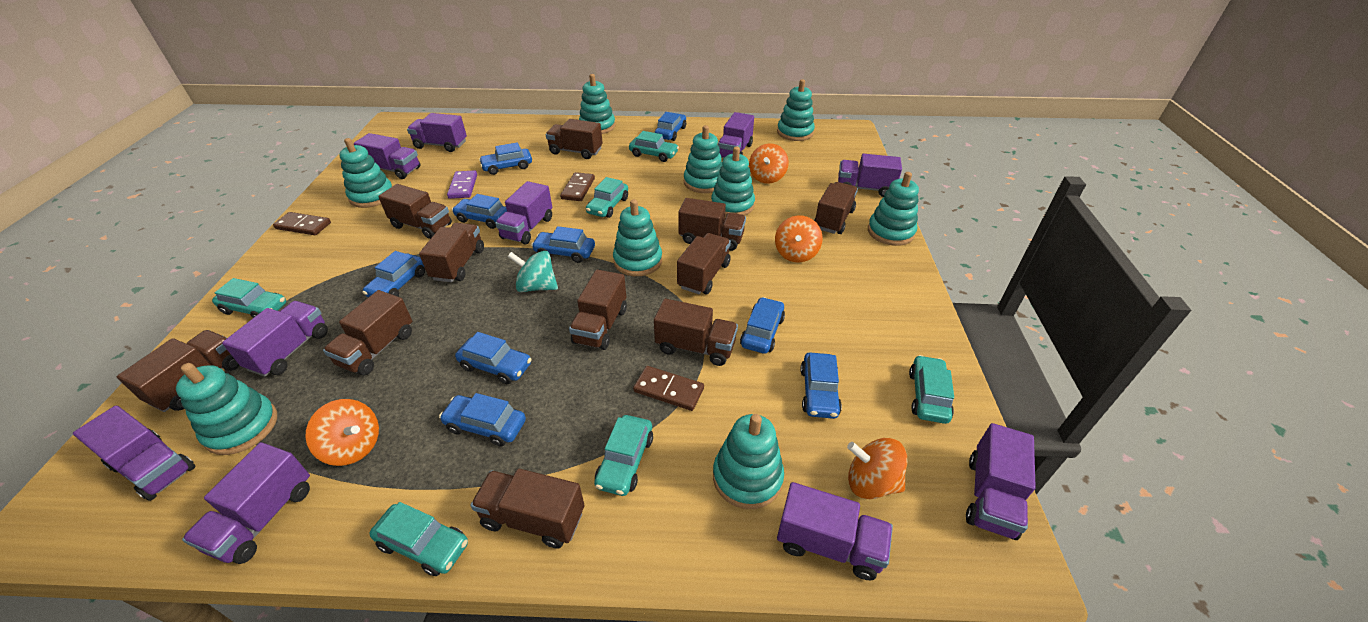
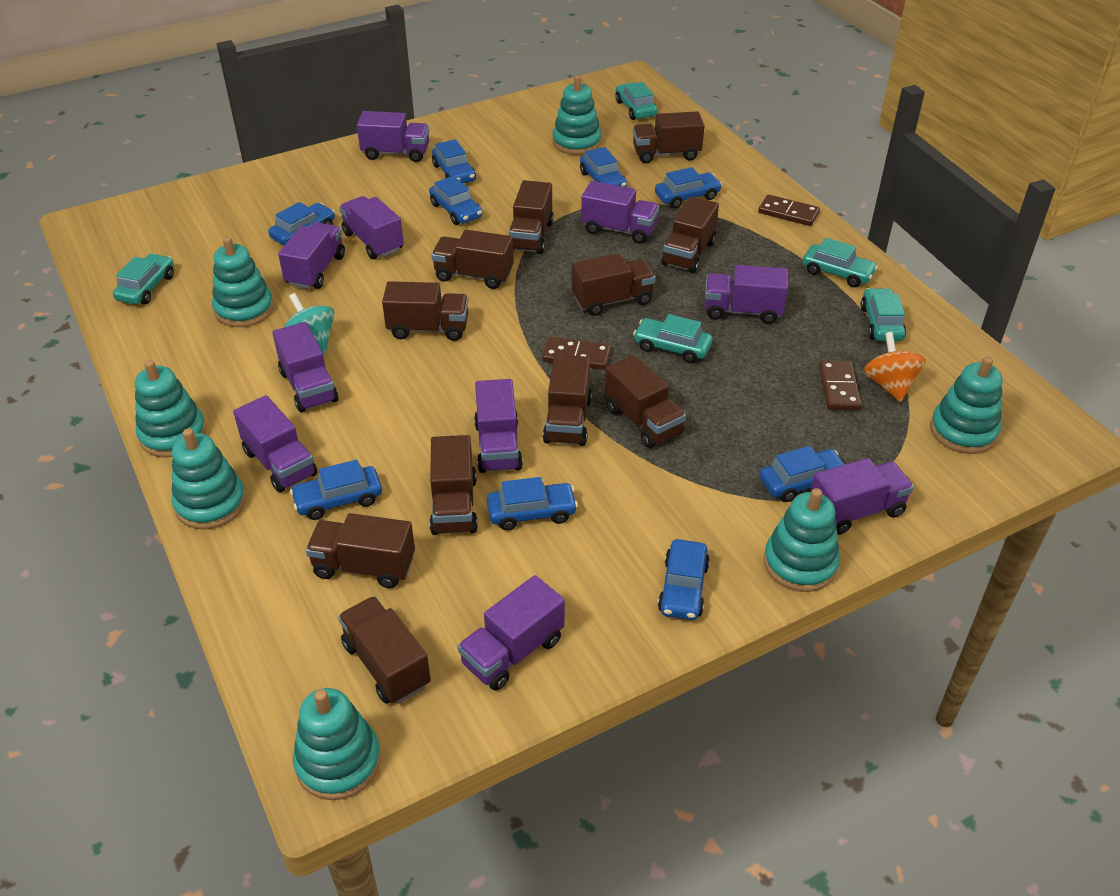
orange spinning top: 4 -> 1
purple domino: 1 -> 0
turquoise car: 6 -> 5
turquoise stacking toy: 9 -> 7

